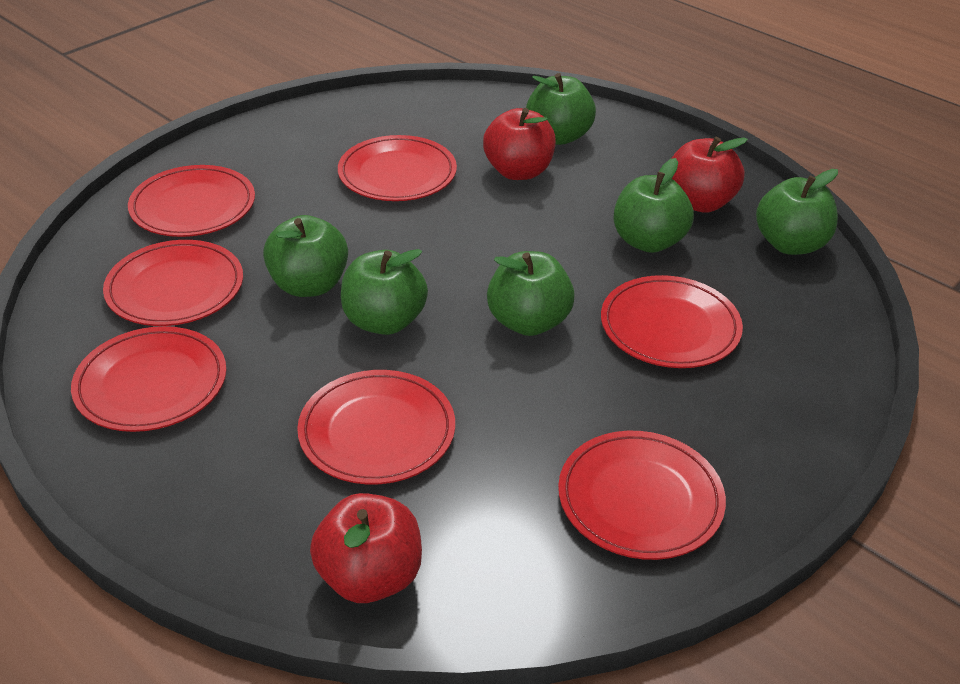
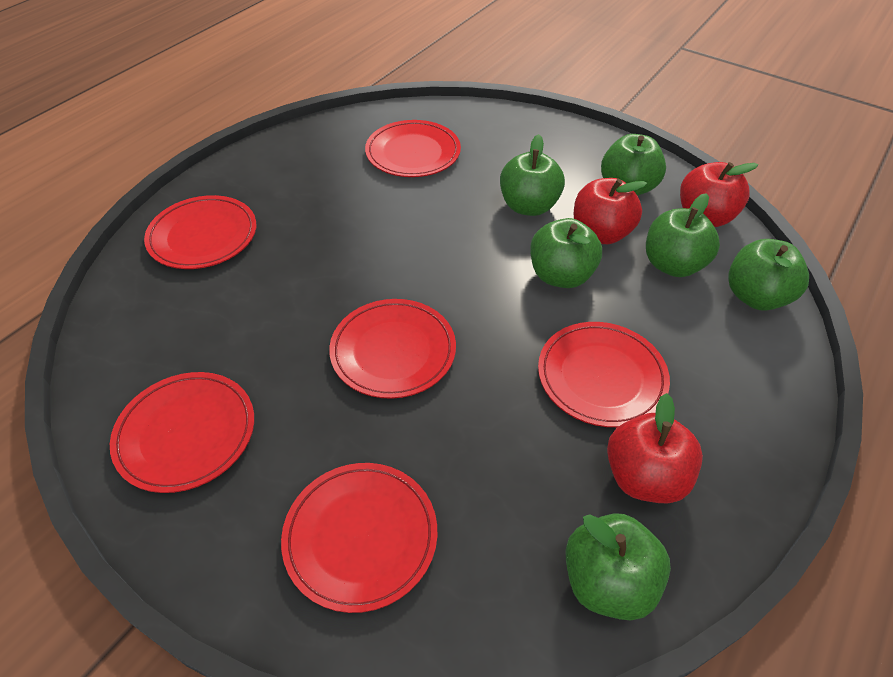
red plate: 7 -> 6

